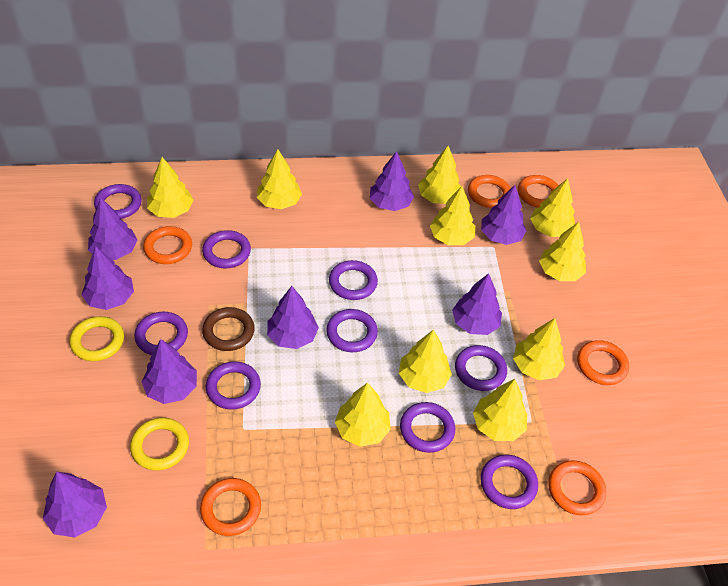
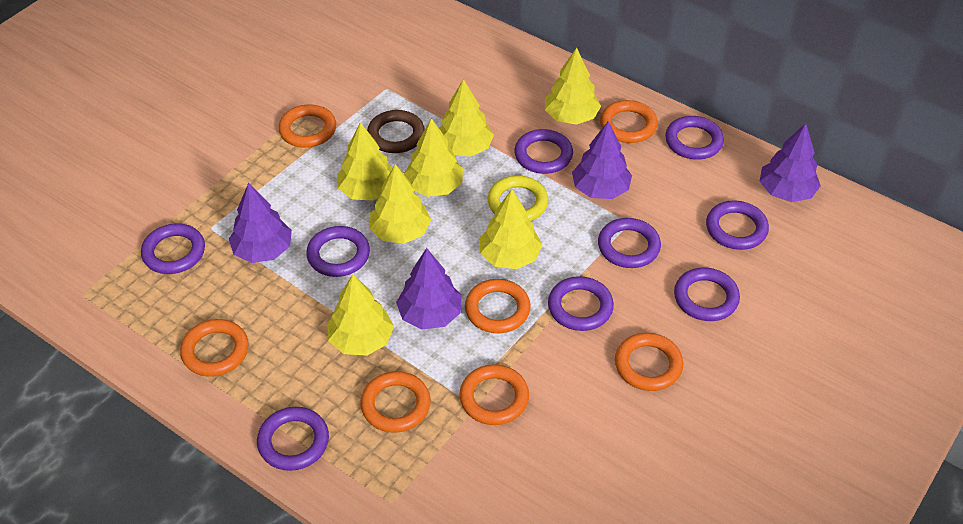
orange ring: 6 -> 7
purple tree: 8 -> 4
yellow ring: 2 -> 1
yellow tree: 10 -> 7

